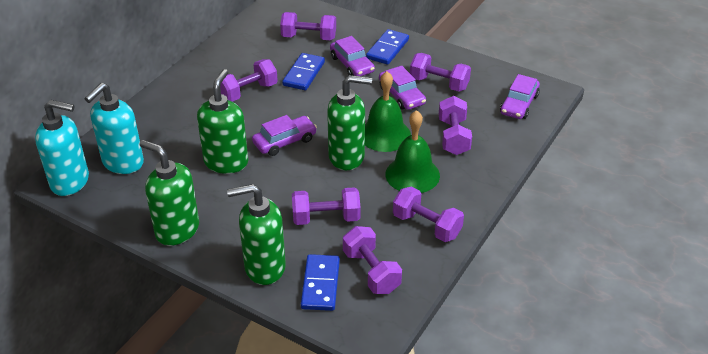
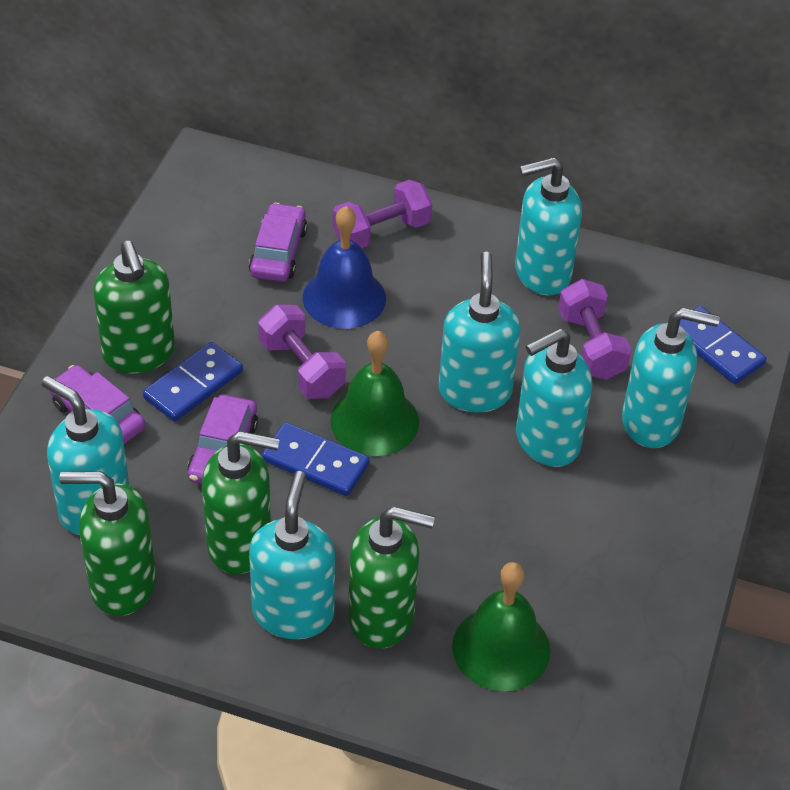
blue bell: 0 -> 1
purple car: 4 -> 3
purple dumbbell: 7 -> 3
turquoise soap dispenser: 2 -> 6

